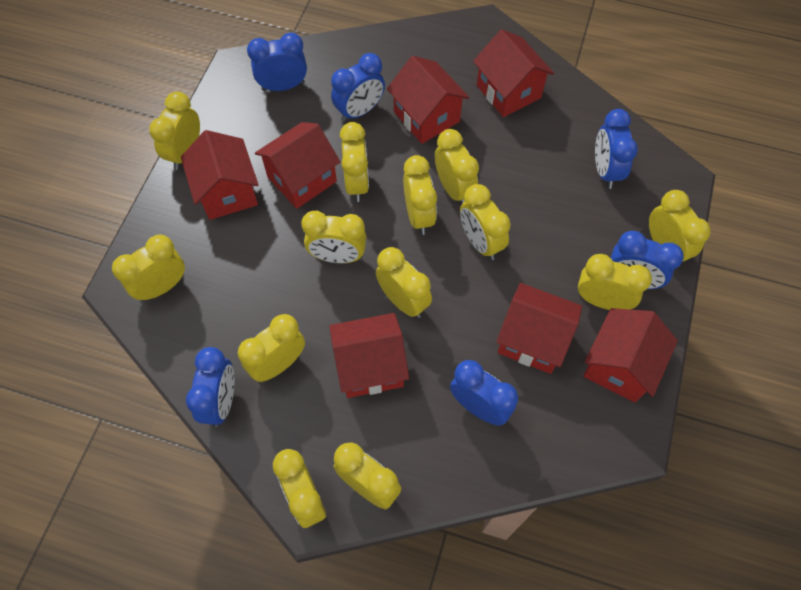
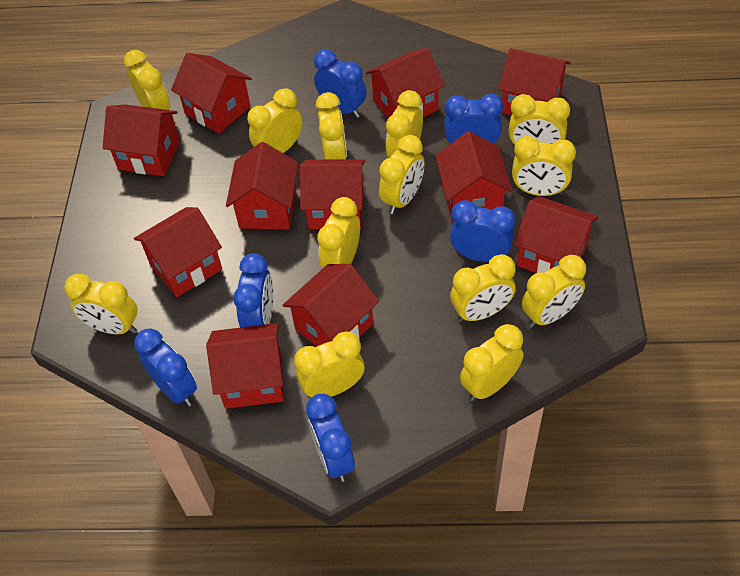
red house: 7 -> 11

